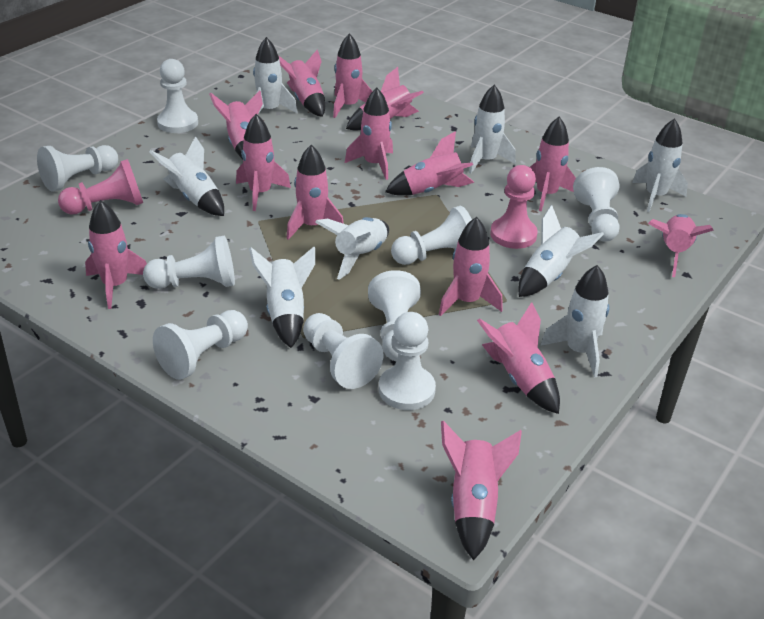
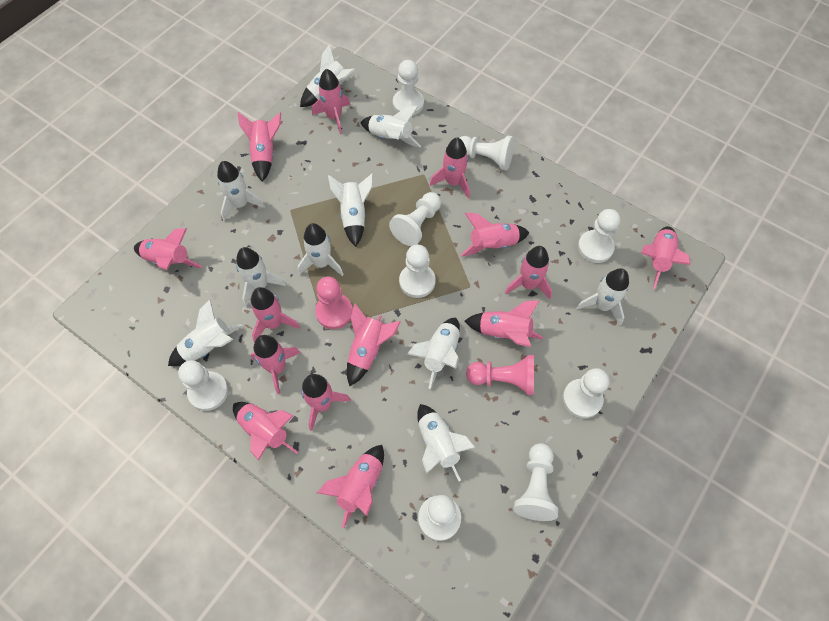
white rocket: 8 -> 10

